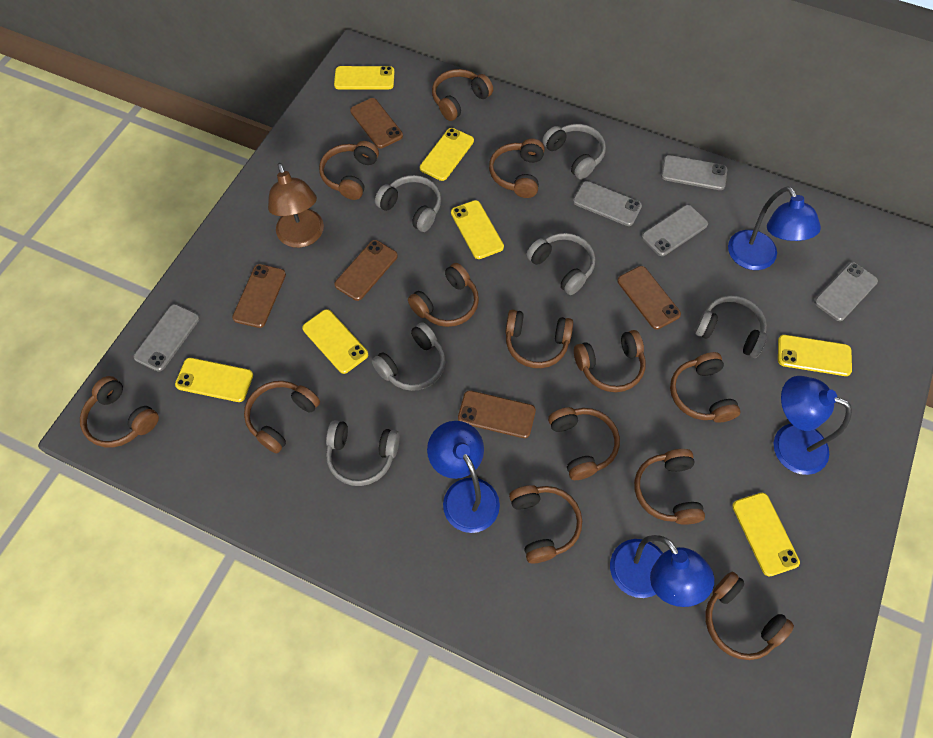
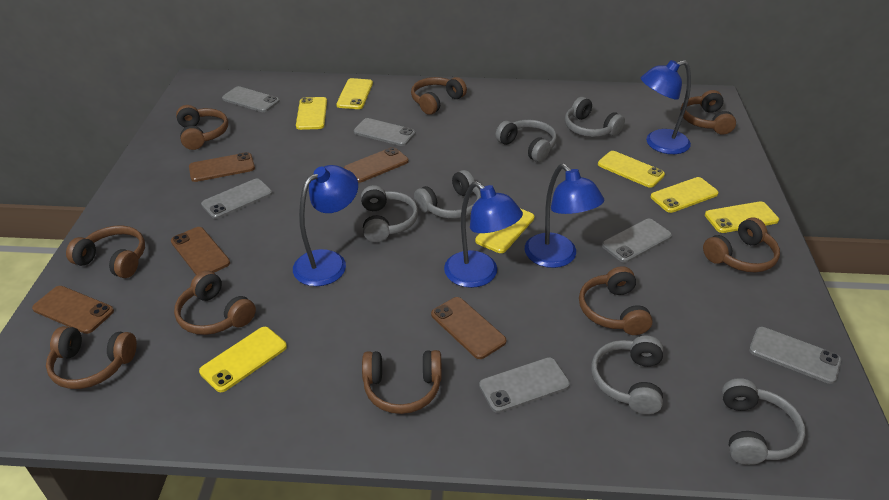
brown headphones: 13 -> 9
brown lamp: 1 -> 0
grey phone: 5 -> 6

